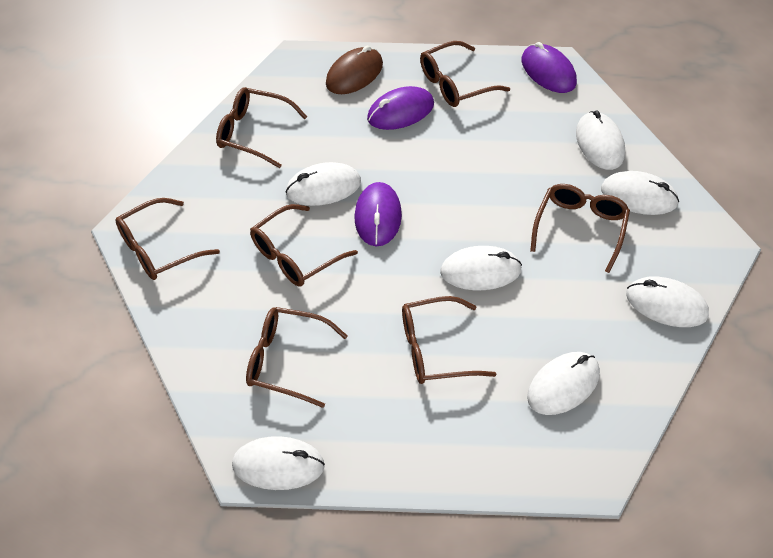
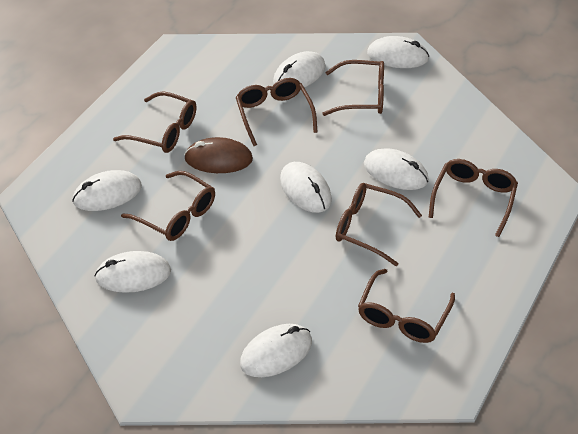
purple mouse: 3 -> 0

